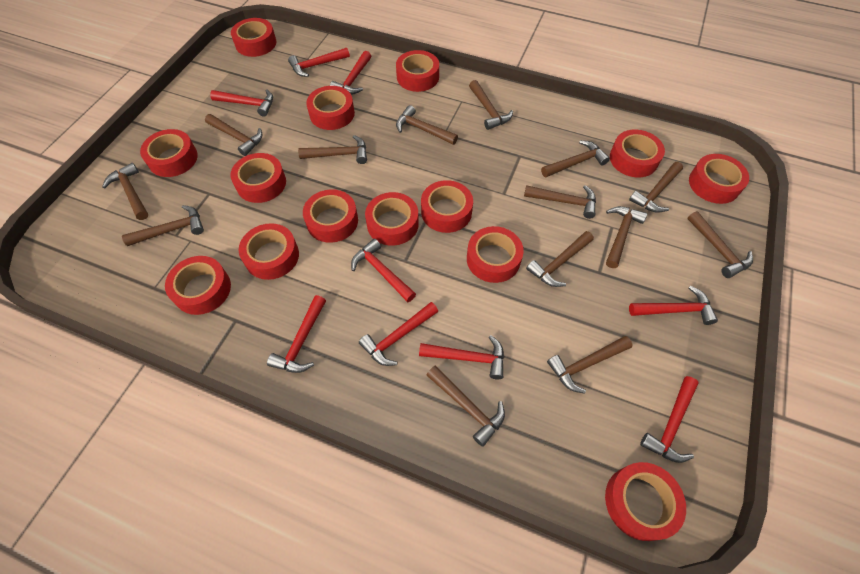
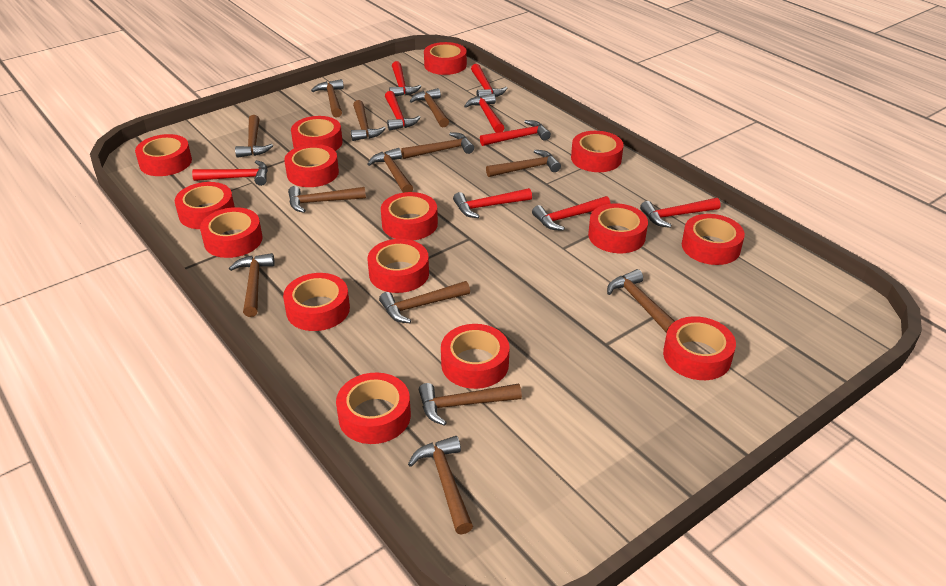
brown hammer: 14 -> 13
red tape: 14 -> 15

